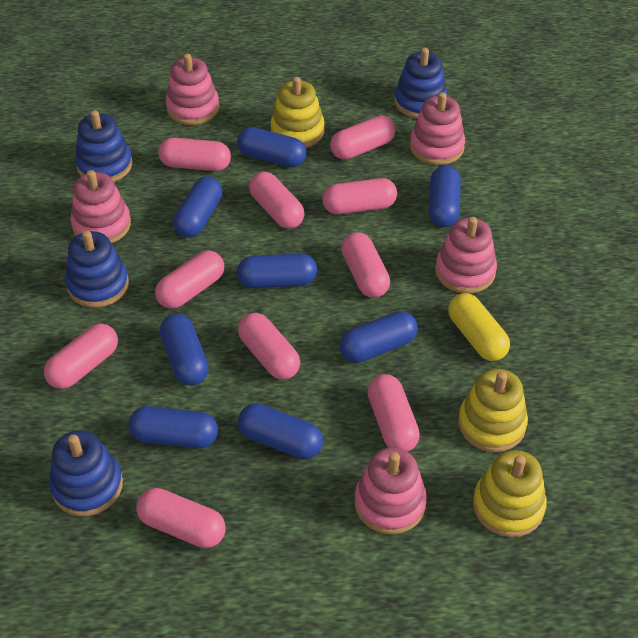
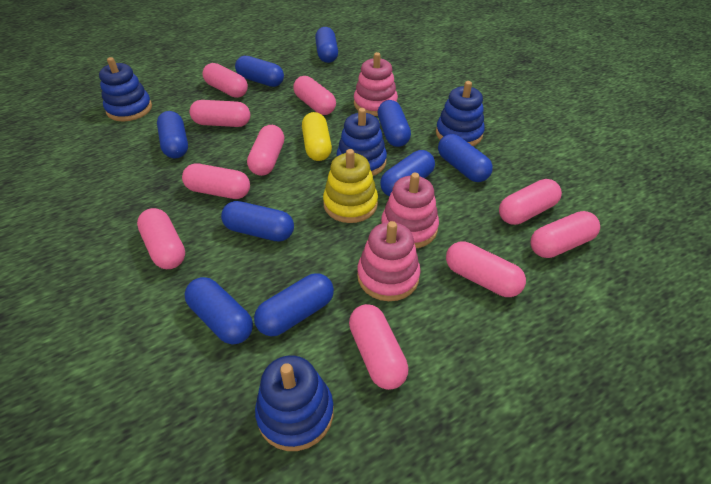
blue capsule: 8 -> 9
pink stacking toy: 5 -> 3
yellow stacking toy: 3 -> 1

